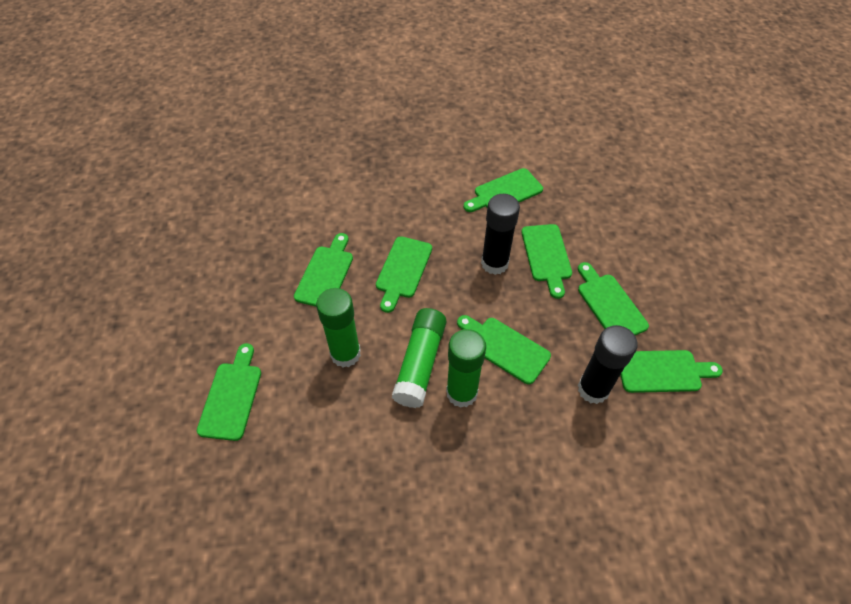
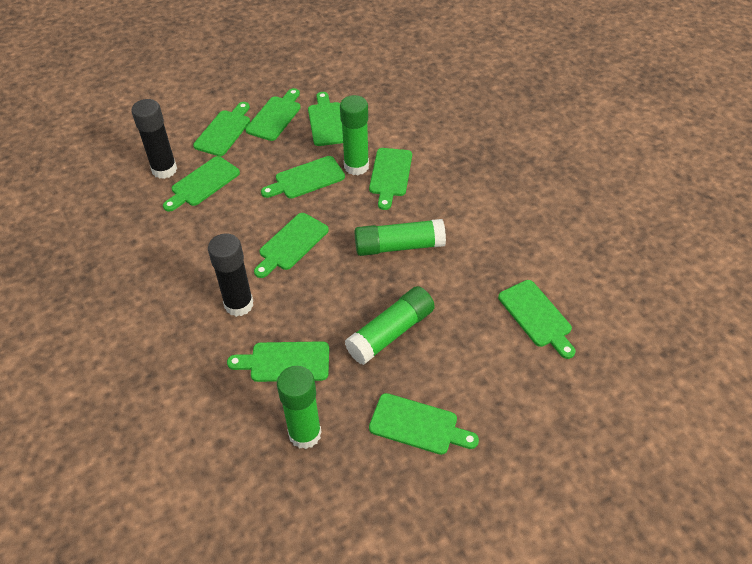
green cutting board: 8 -> 10
green glue stick: 3 -> 4

